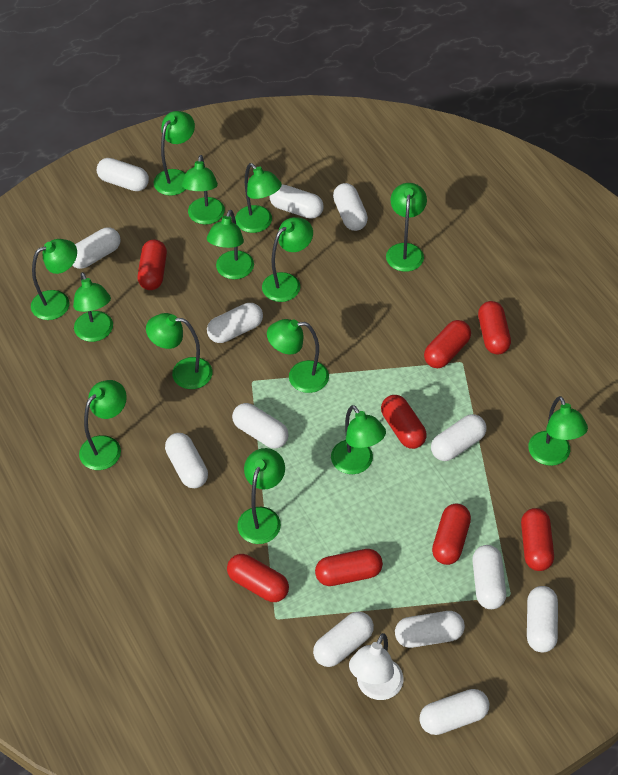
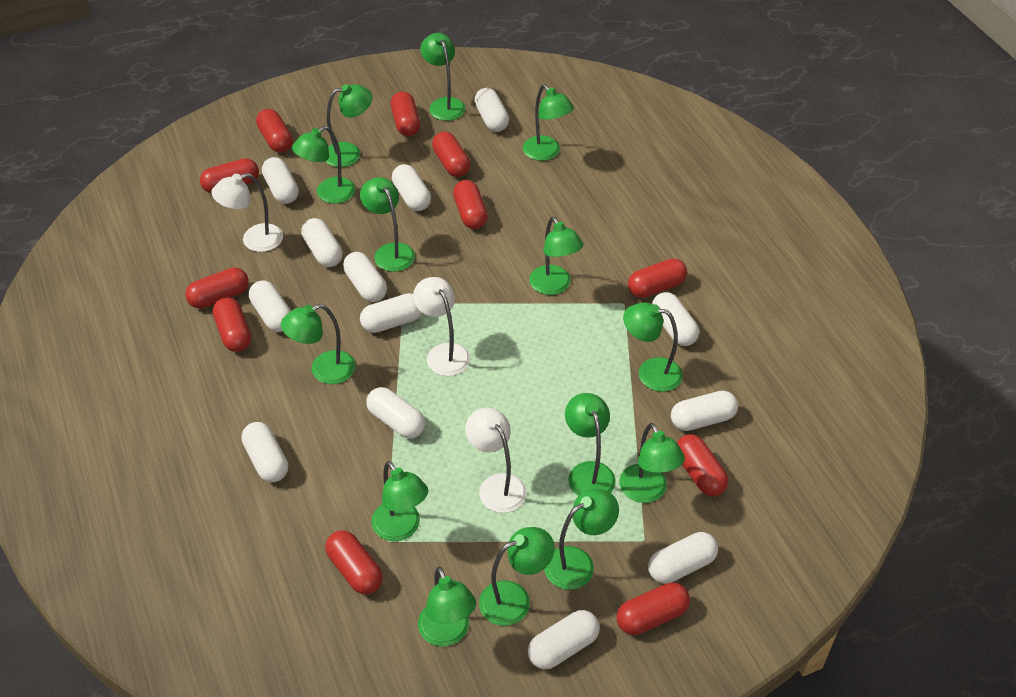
red capsule: 8 -> 11
white lamp: 1 -> 3

